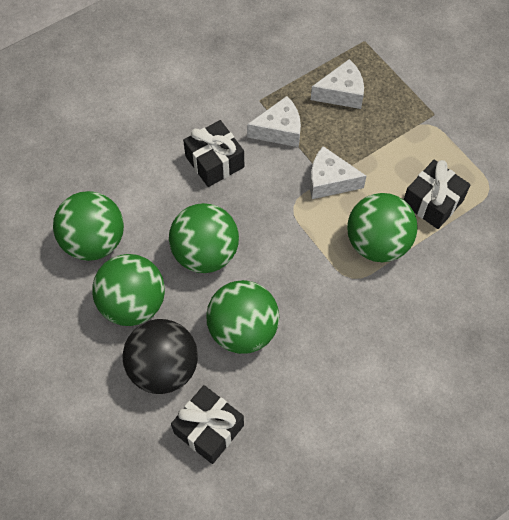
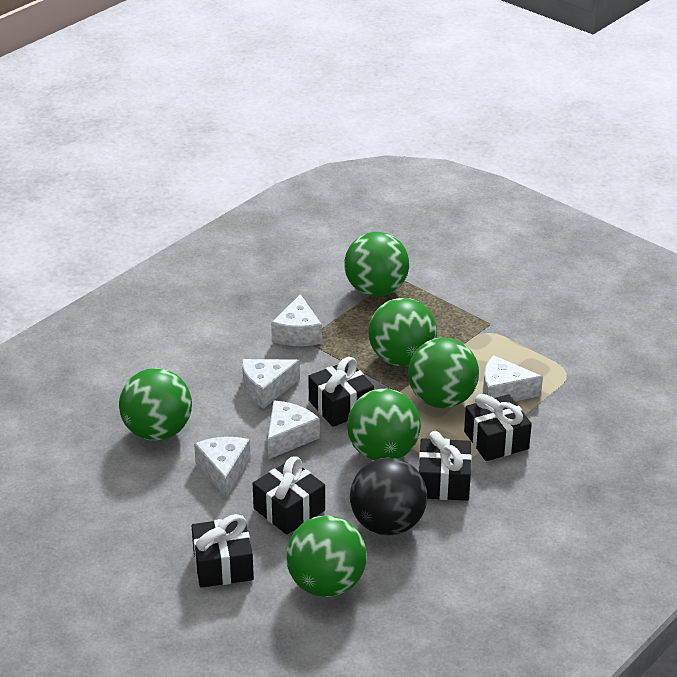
black gift: 3 -> 5
green ball: 5 -> 6
white cheese: 3 -> 5

